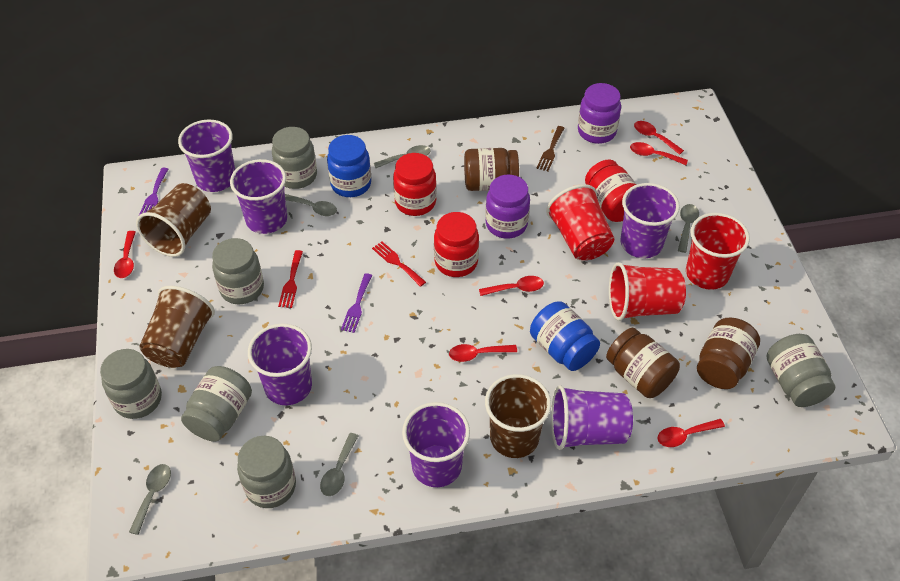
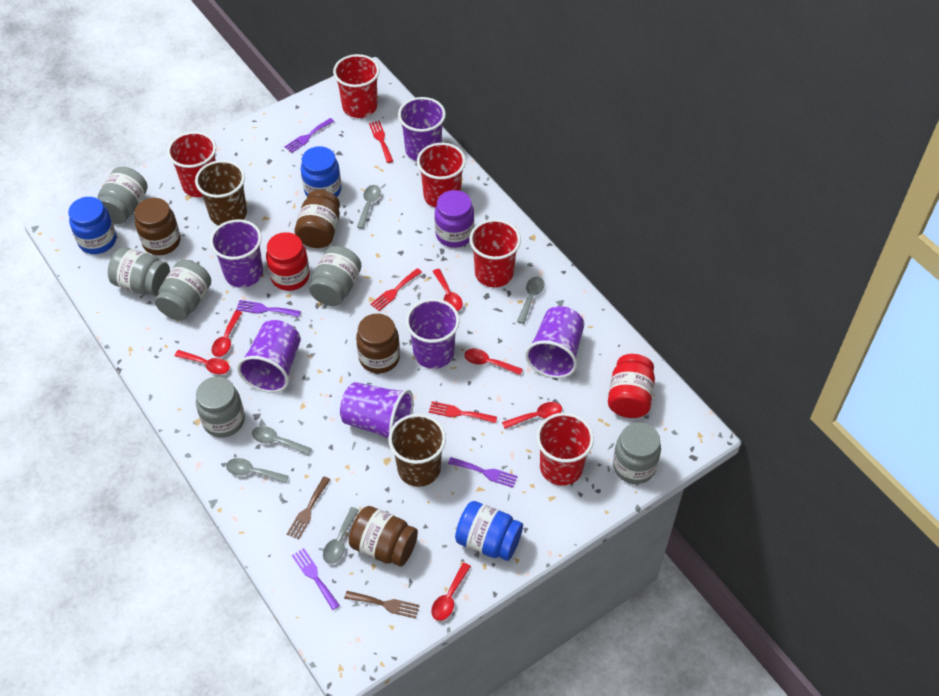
blue jar: 2 -> 3
brown cup: 3 -> 2
brown fork: 1 -> 2
brown jar: 3 -> 4
purple fork: 2 -> 4
purple jar: 2 -> 1
red cup: 3 -> 5
red fork: 2 -> 3
red jar: 3 -> 2

